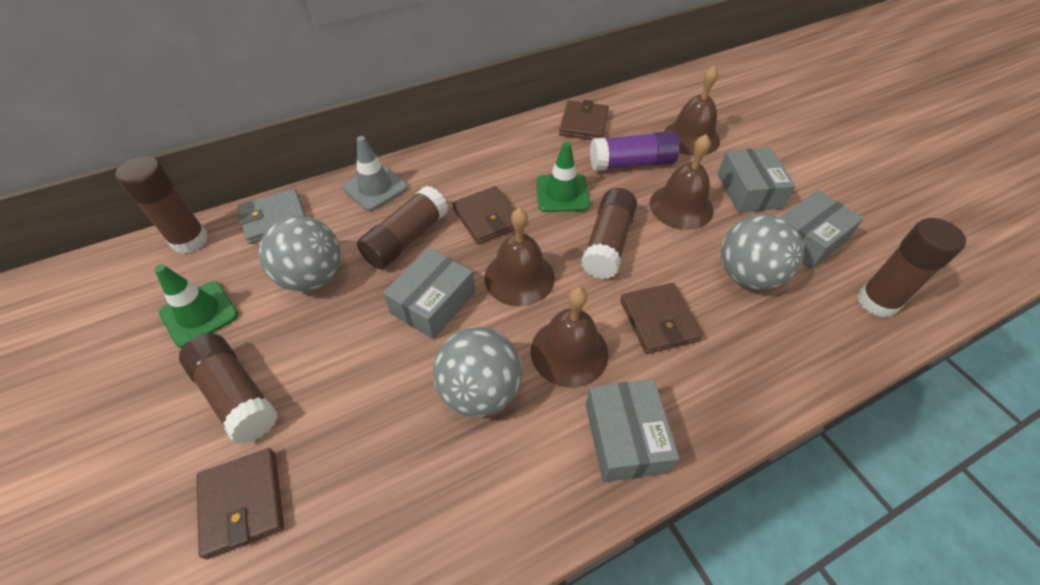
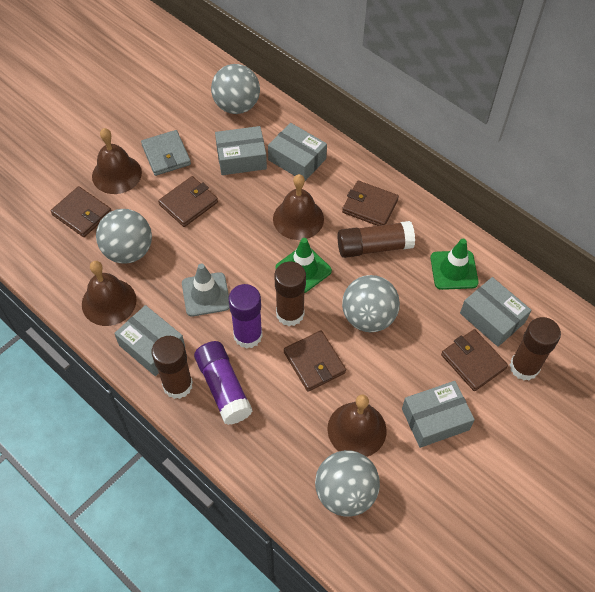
brown glue stick: 5 -> 4
brown wallet: 4 -> 5
grey ball: 3 -> 4
grey box: 4 -> 5
purple glue stick: 1 -> 2

